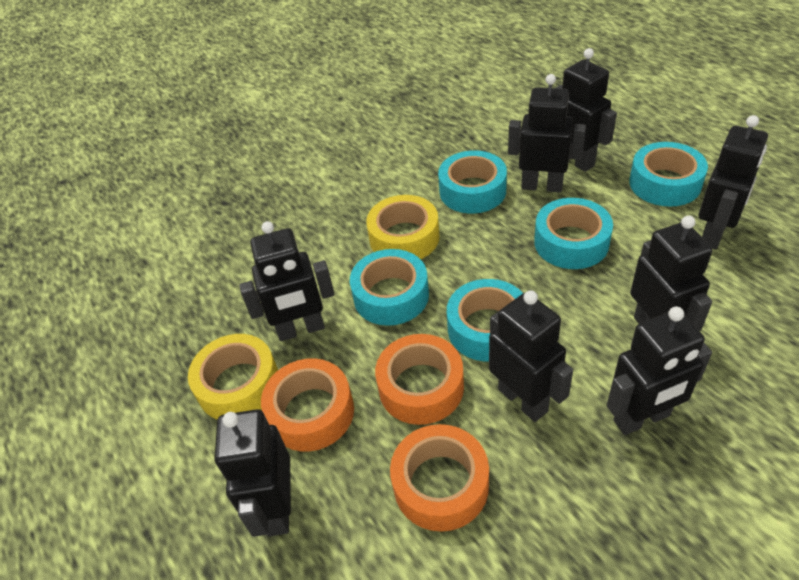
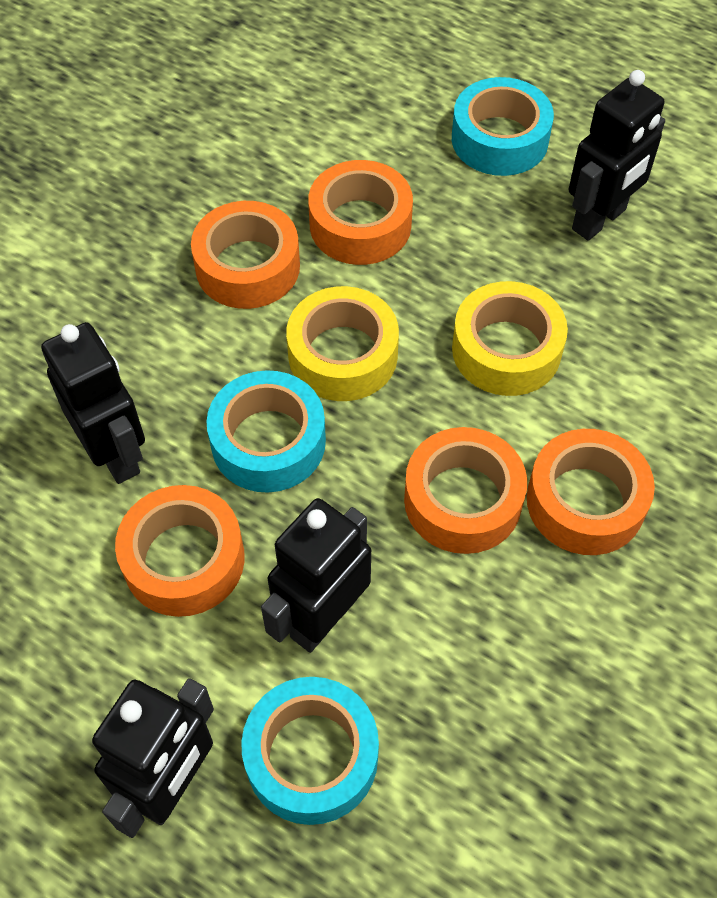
black robot: 8 -> 4
orange tape: 3 -> 5
turquoise tape: 5 -> 3

